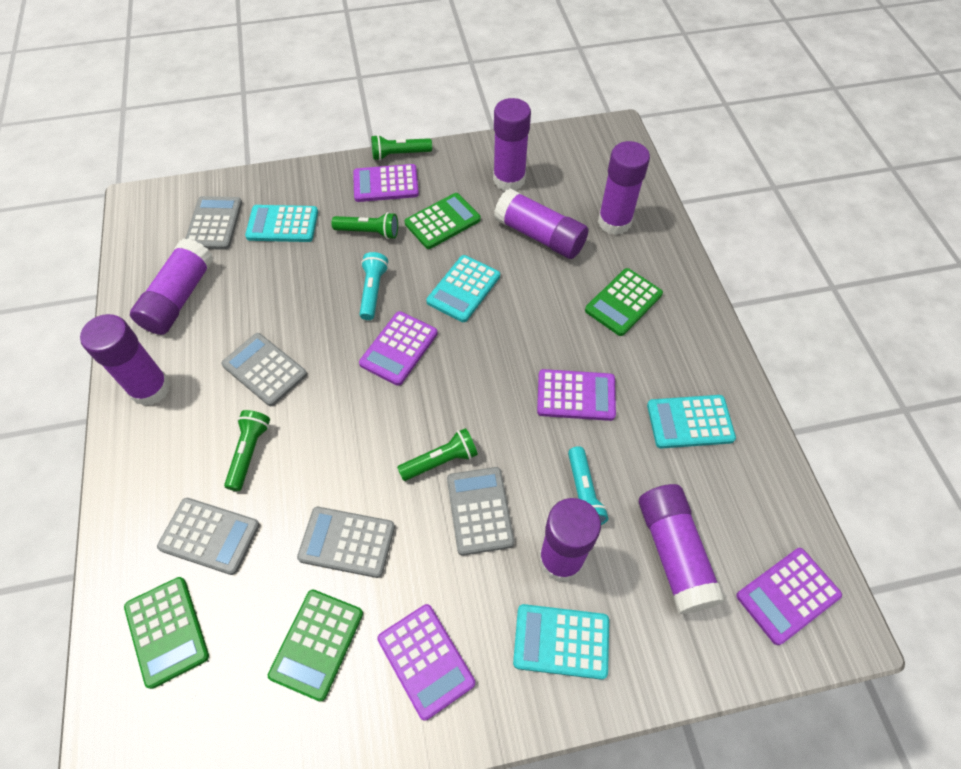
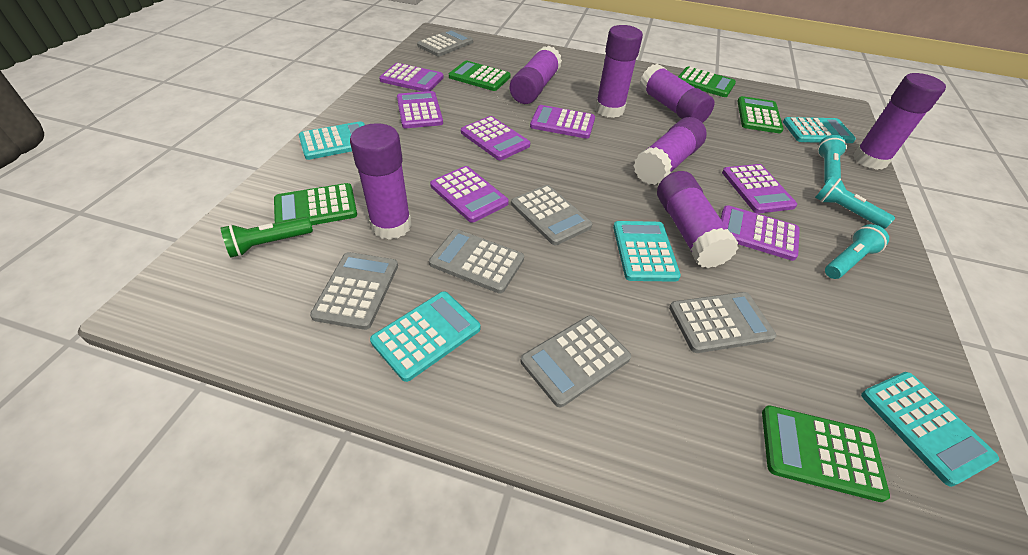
green calculator: 4 -> 5
green flashlight: 4 -> 1
grey calculator: 5 -> 6
purple calculator: 5 -> 7
turquoise calculator: 4 -> 5
turquoise flashlight: 2 -> 3

